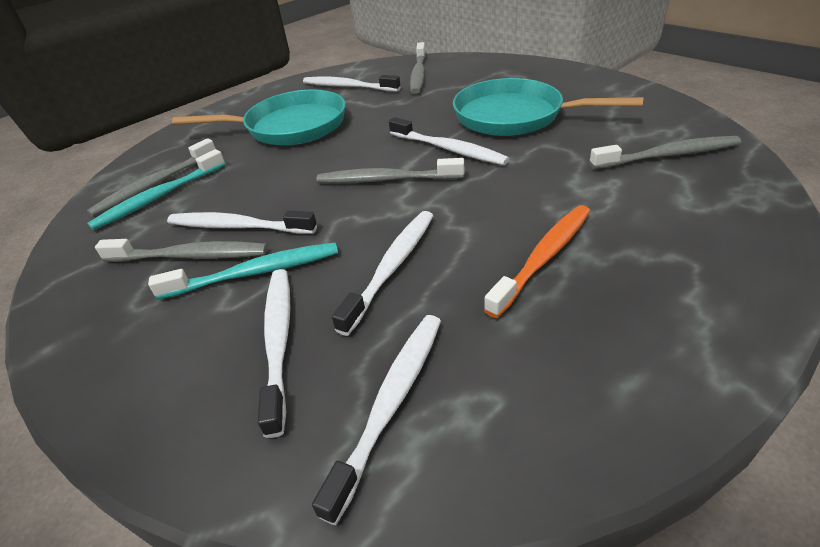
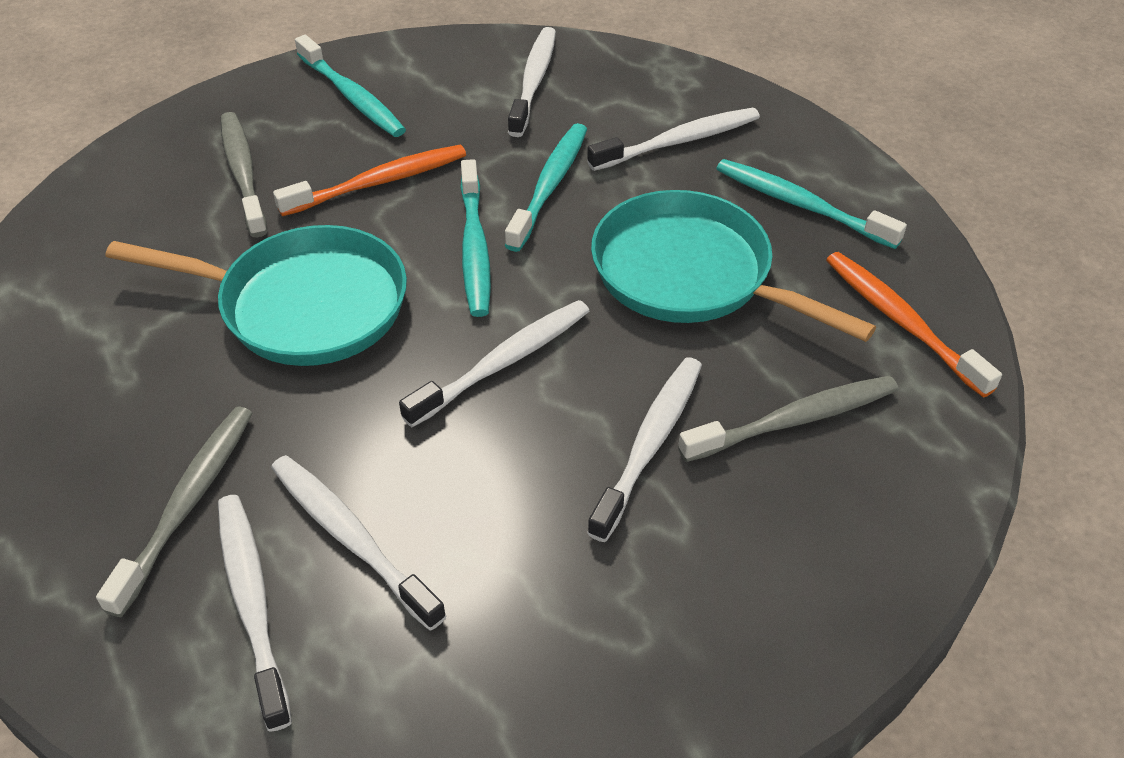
grey toothbrush: 5 -> 3
orange toothbrush: 1 -> 2
turquoise toothbrush: 2 -> 4

